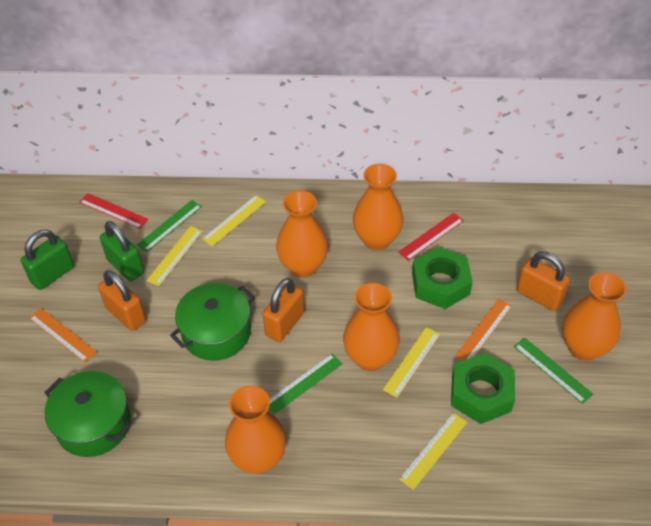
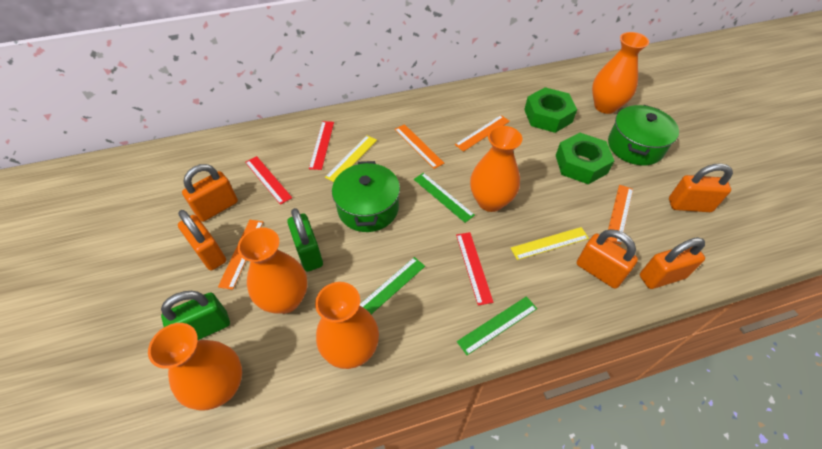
orange padlock: 3 -> 5
orange ruler: 2 -> 4
red ruler: 2 -> 3
yellow ruler: 4 -> 2

